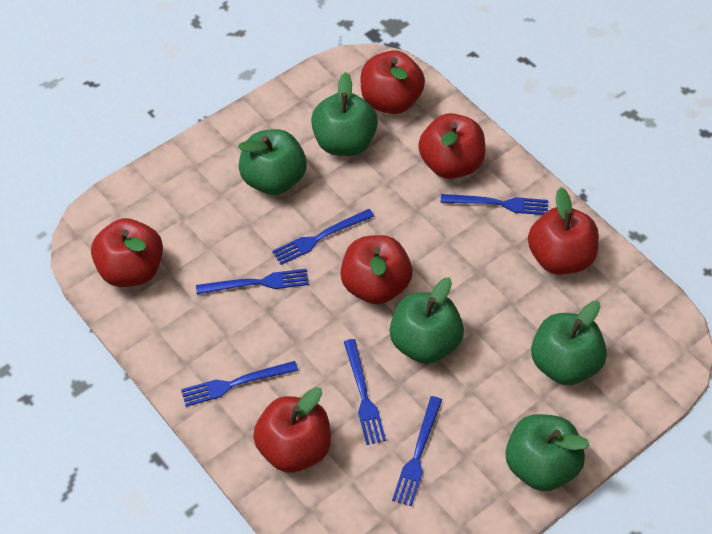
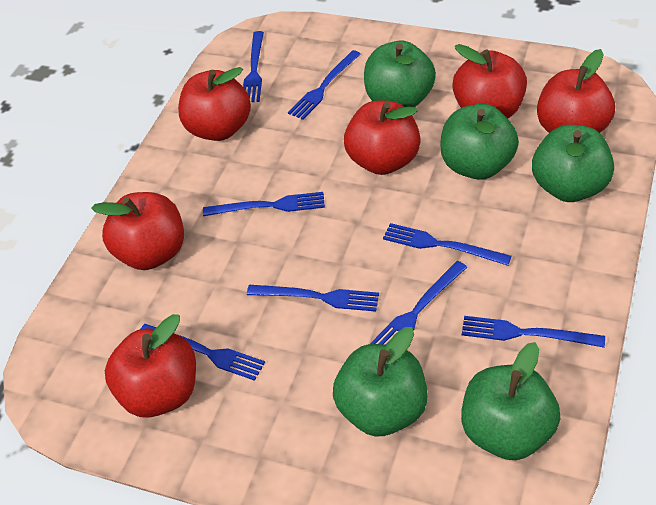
blue fork: 6 -> 8

